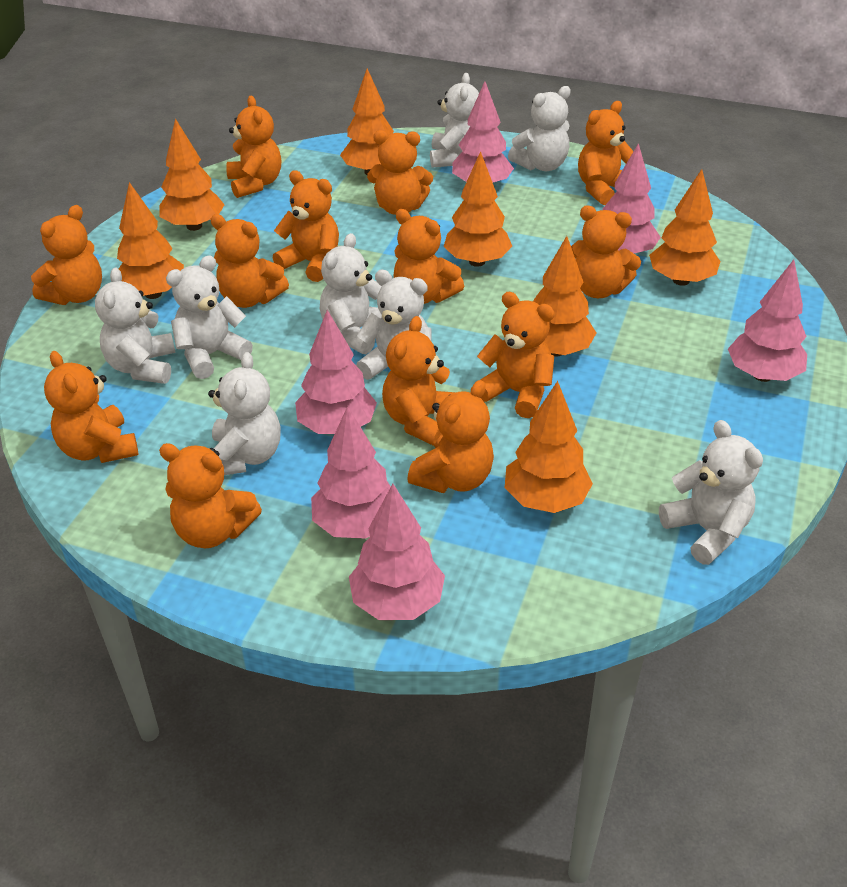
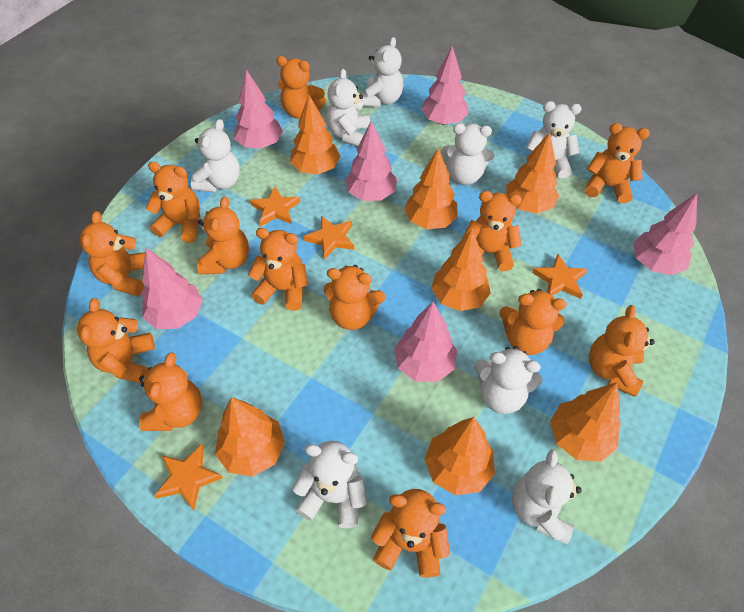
orange star: 0 -> 4

